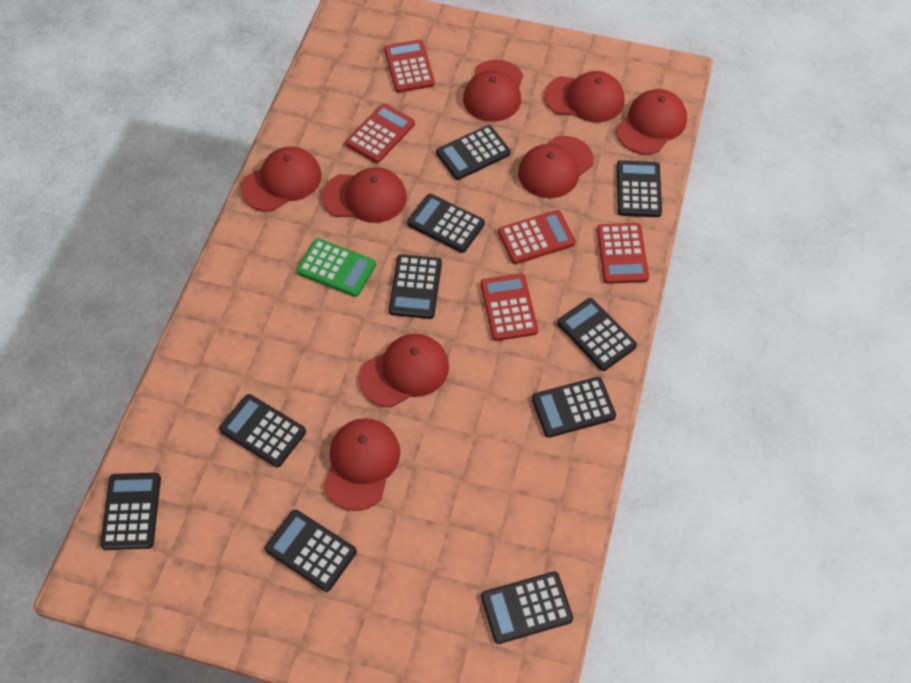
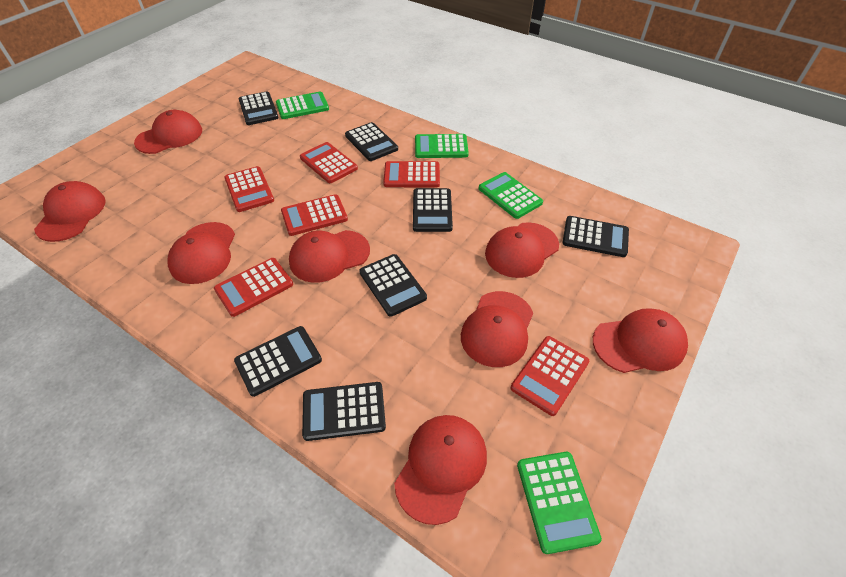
black calculator: 10 -> 7
green calculator: 1 -> 4
red calculator: 5 -> 6

